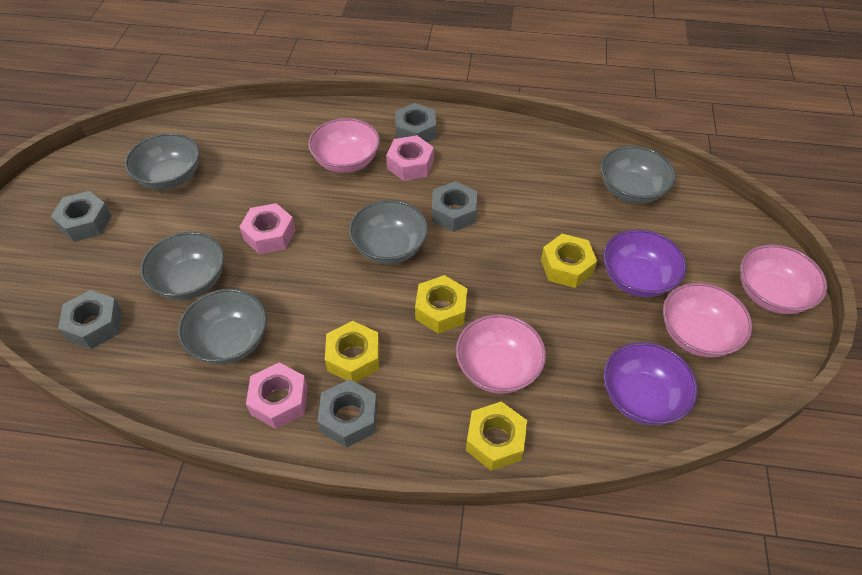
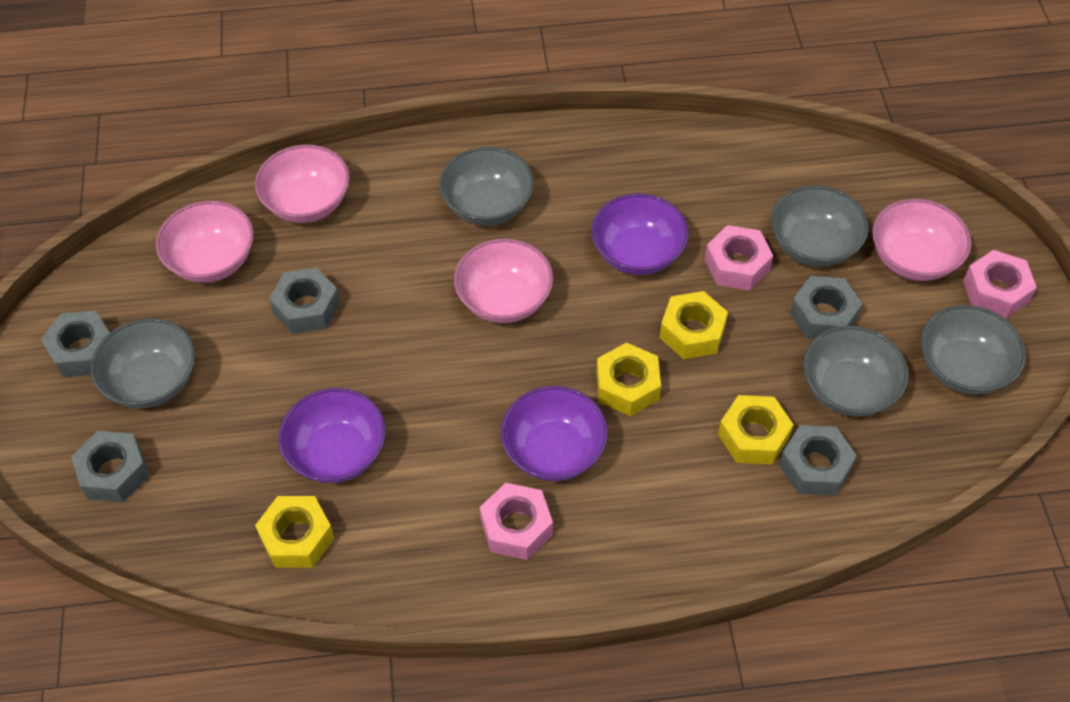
purple bowl: 2 -> 3

